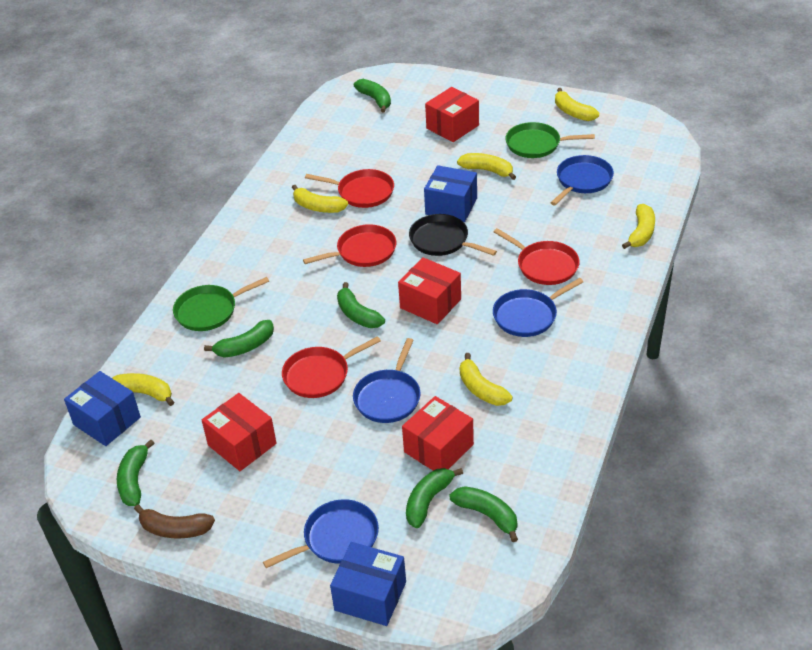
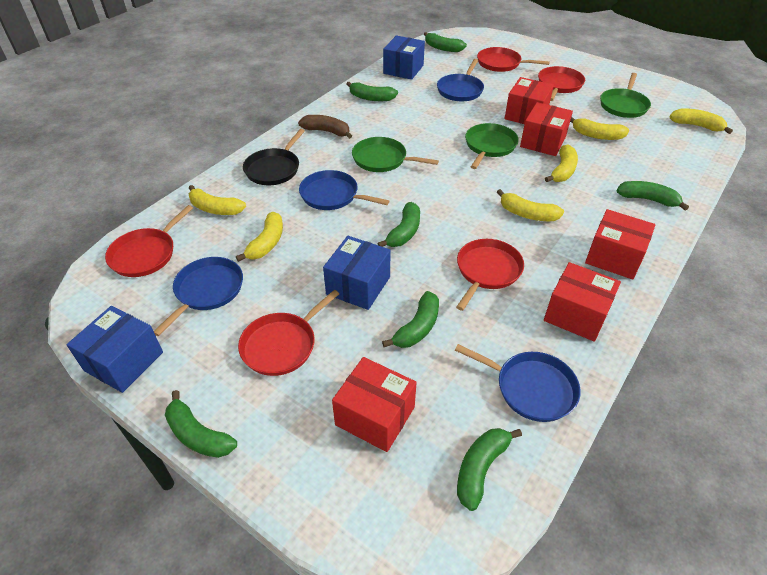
green banana: 6 -> 7
green pan: 2 -> 3
red box: 4 -> 5
red pan: 4 -> 5

